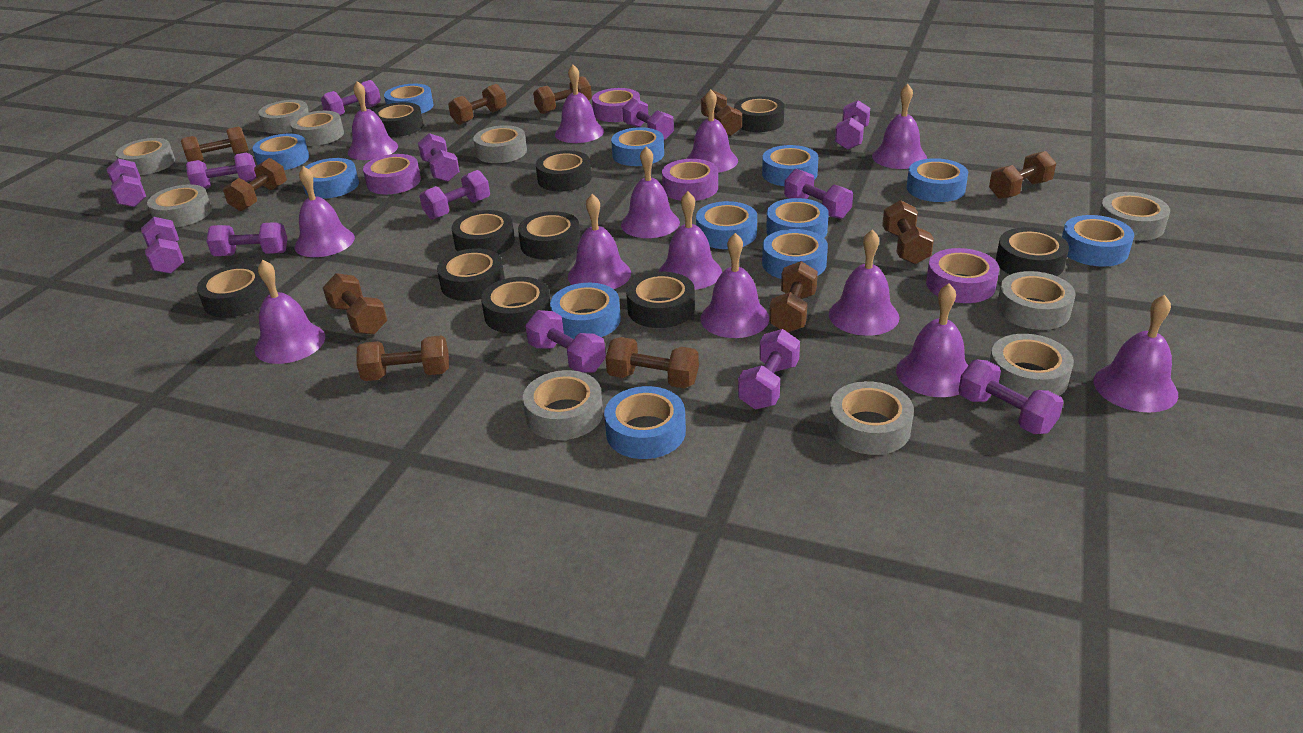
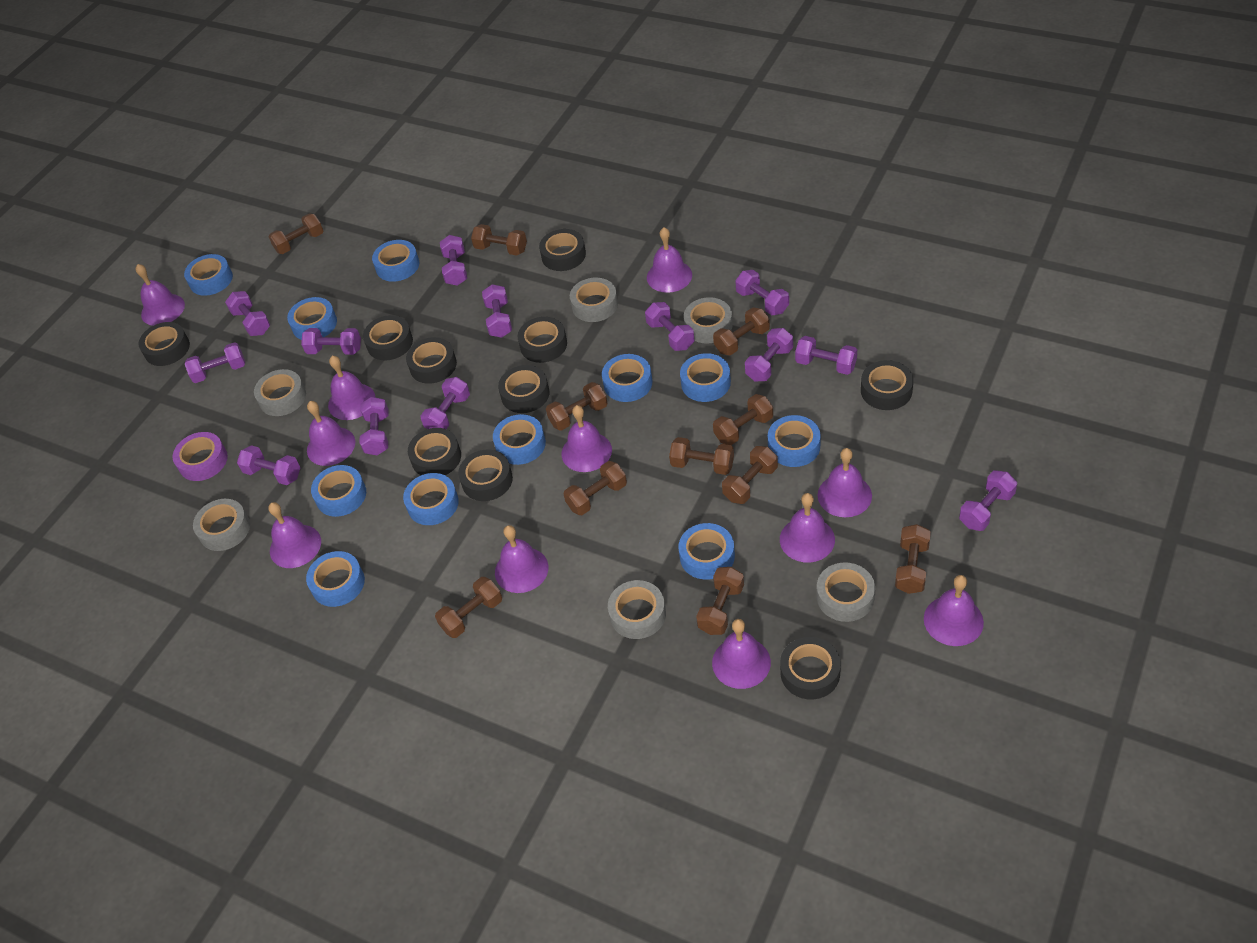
blue tape: 12 -> 11
grey tape: 10 -> 6
purple bell: 13 -> 11
purple tape: 4 -> 1

